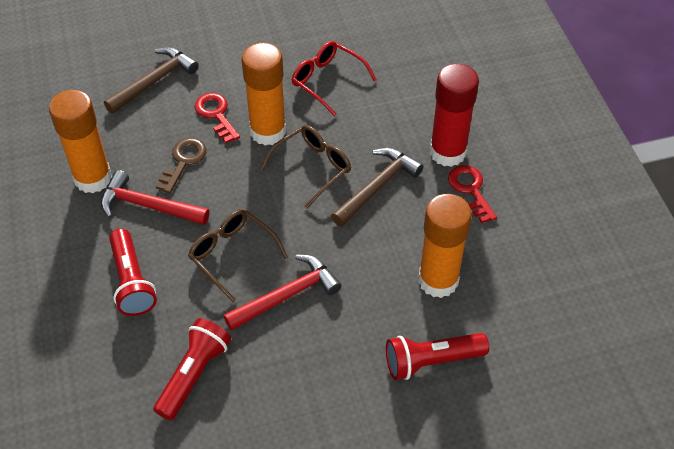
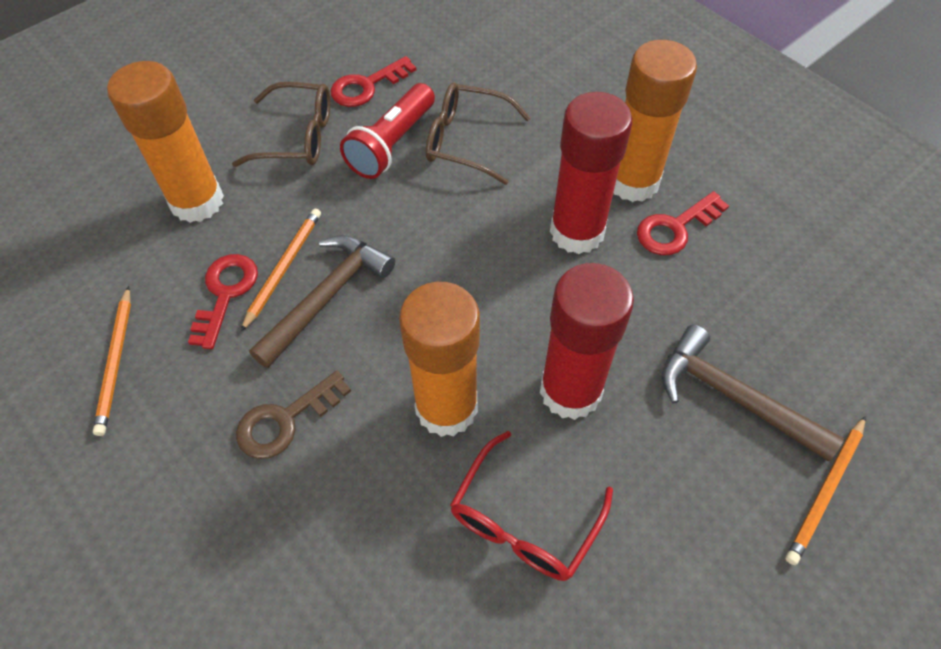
orange pencil: 0 -> 3
red flashlight: 3 -> 1
red glue stick: 1 -> 2
red hammer: 2 -> 0
red key: 2 -> 3

